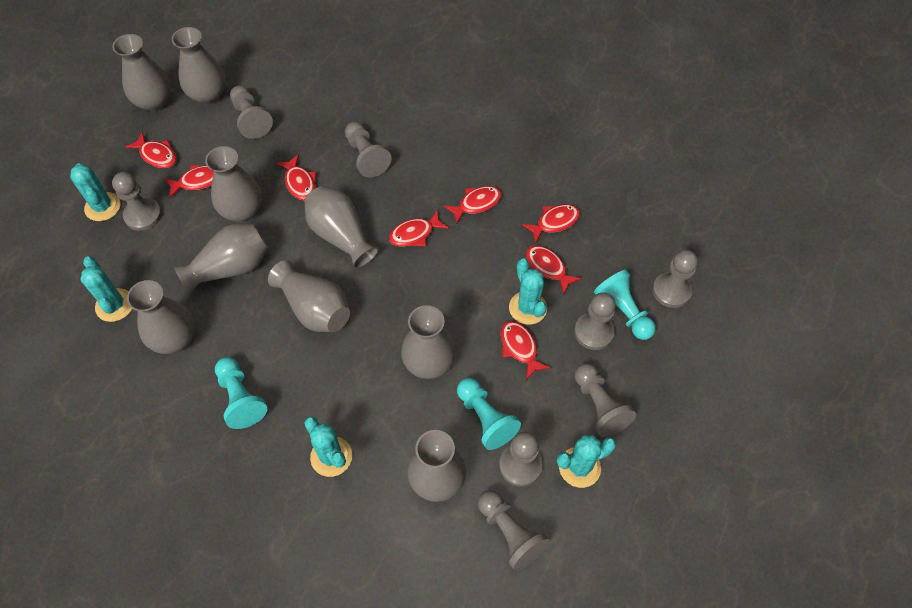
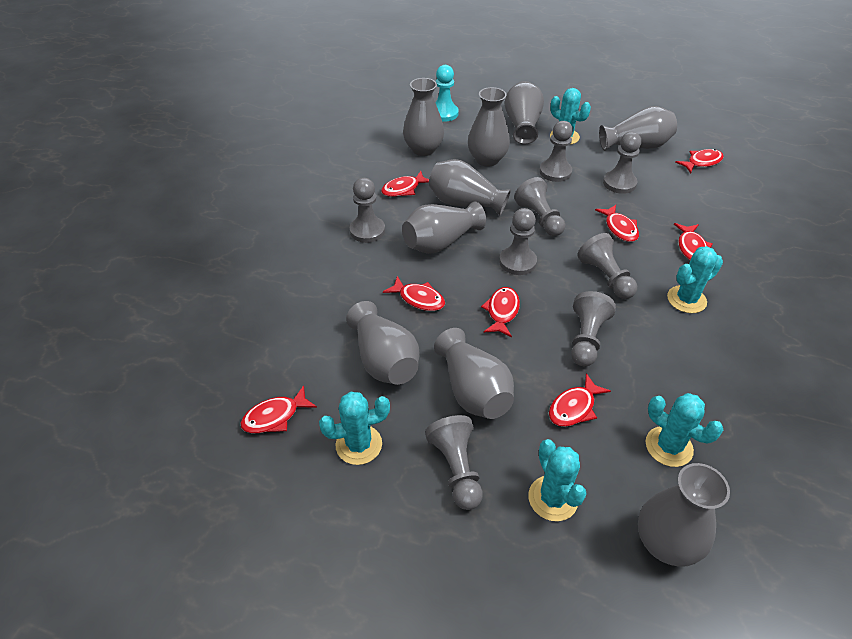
turquoise pawn: 3 -> 1

